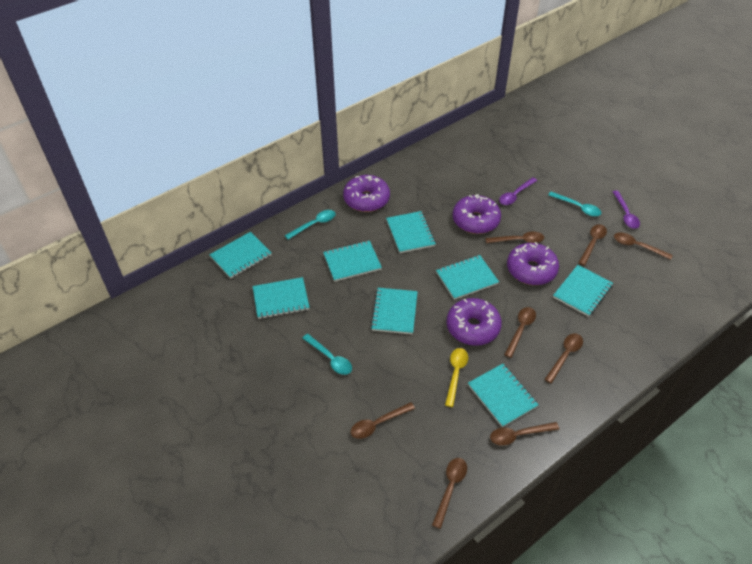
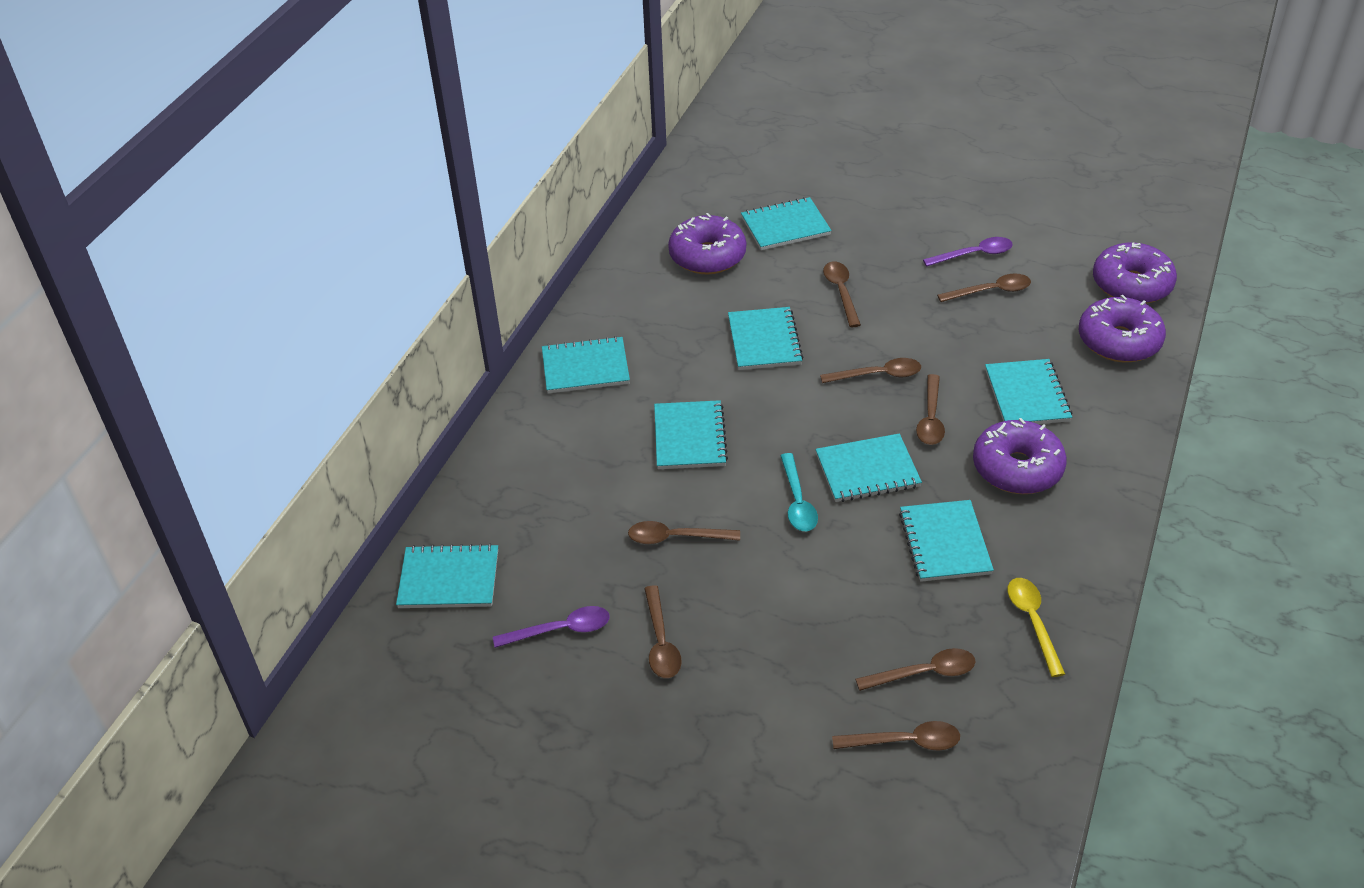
turquoise spoon: 3 -> 1

